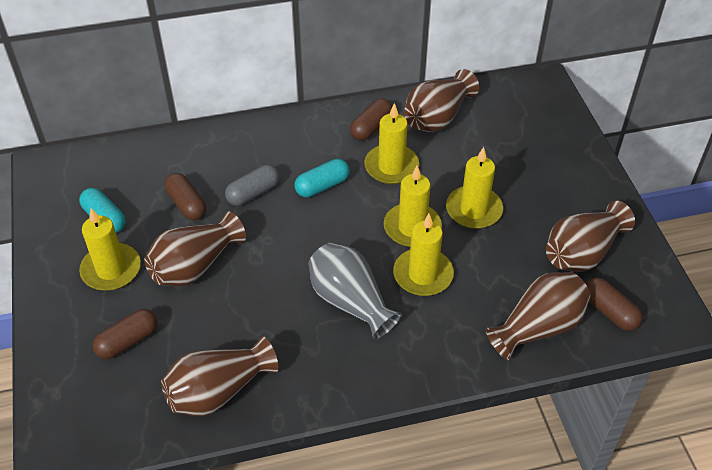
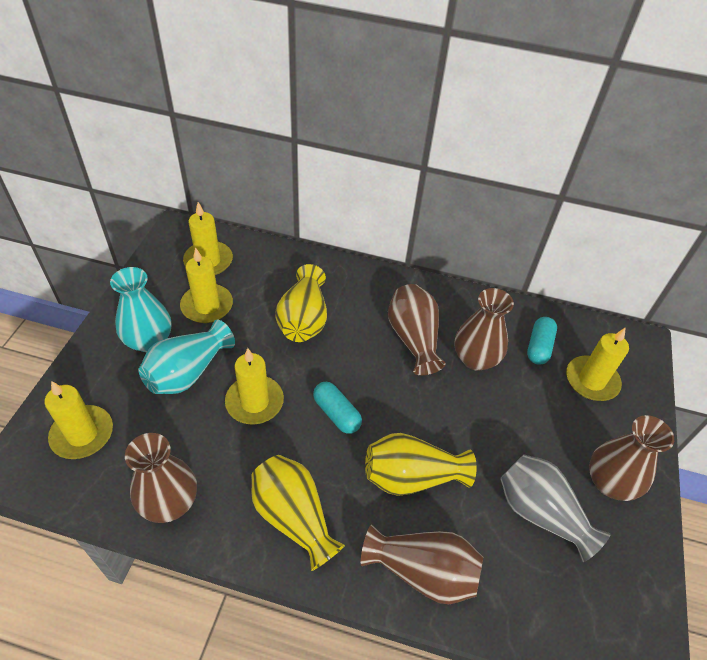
brown capsule: 4 -> 0
grey capsule: 1 -> 0
turquoise vase: 0 -> 2
yellow vase: 0 -> 3

